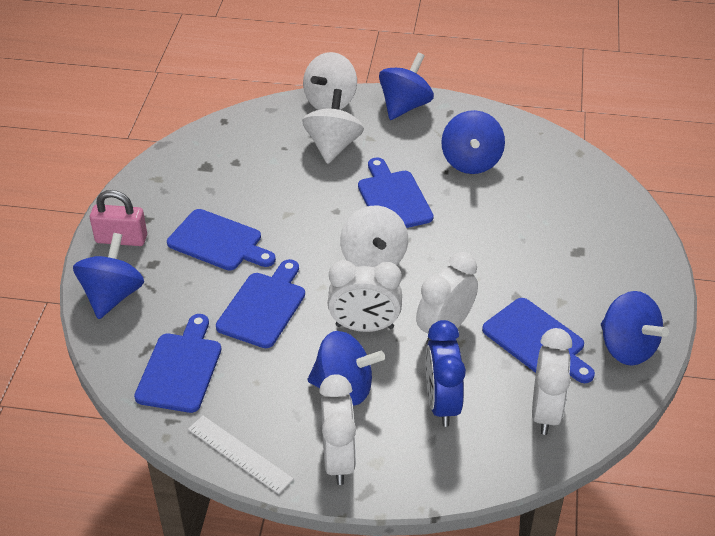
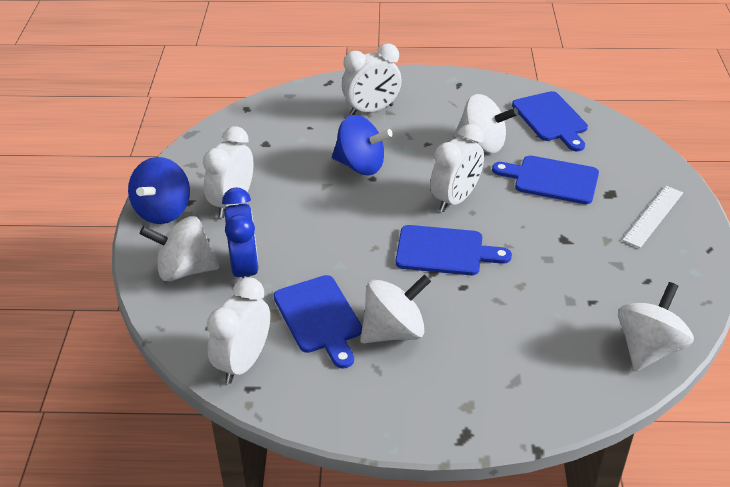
blue cutting board: 5 -> 4
blue spinning top: 5 -> 2
pink padlock: 1 -> 0
white spinning top: 3 -> 4

